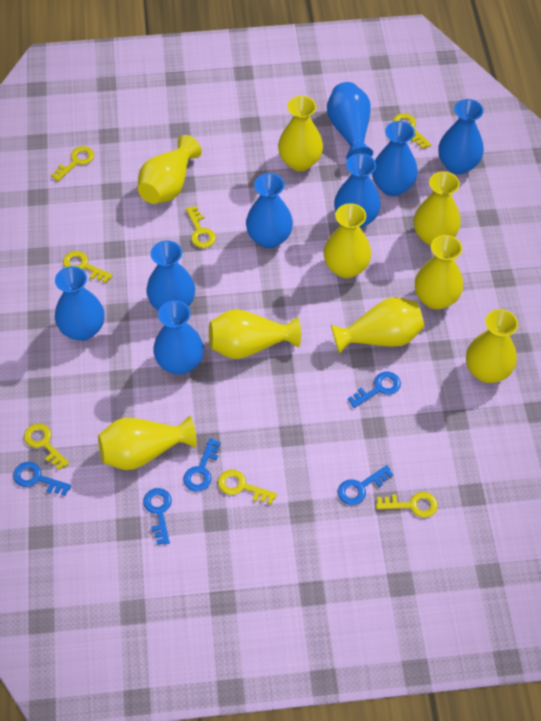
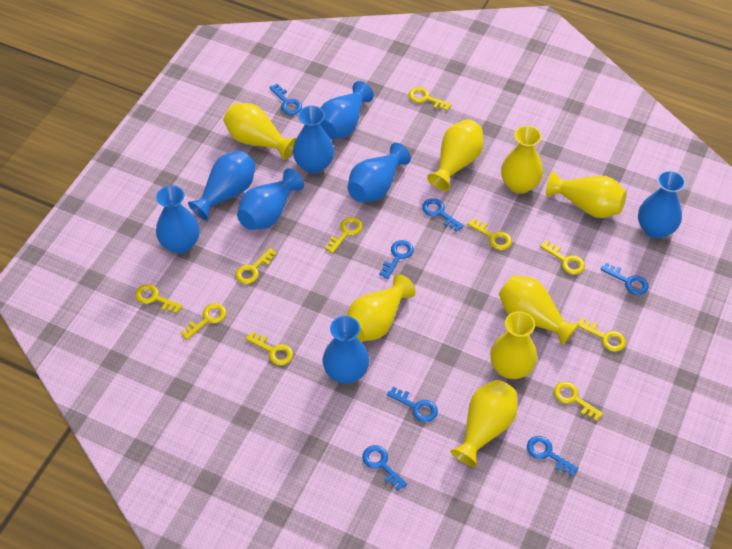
blue key: 5 -> 7
yellow key: 7 -> 10
yellow vase: 9 -> 8

